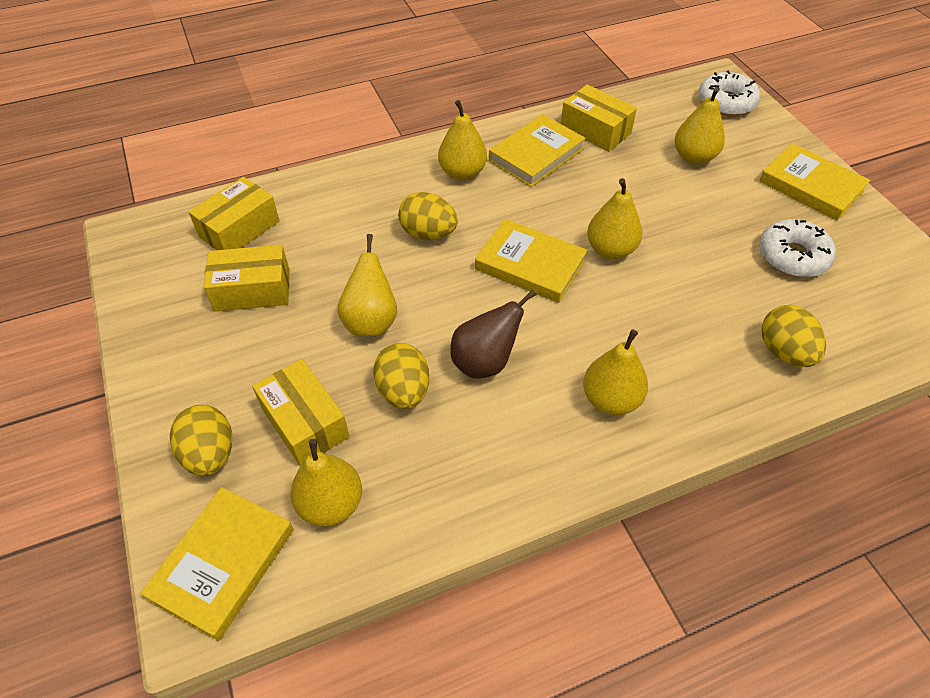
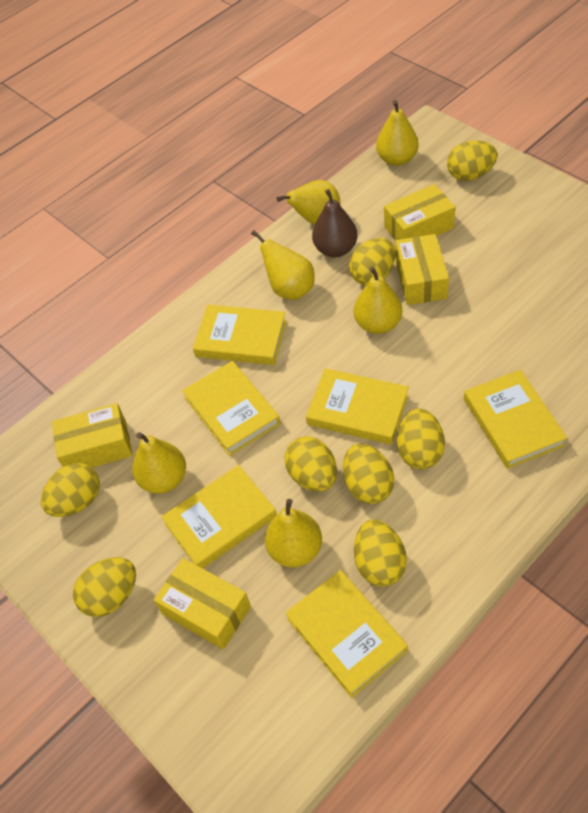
white donut: 2 -> 0
yellow book: 4 -> 6
yellow egg: 4 -> 8

